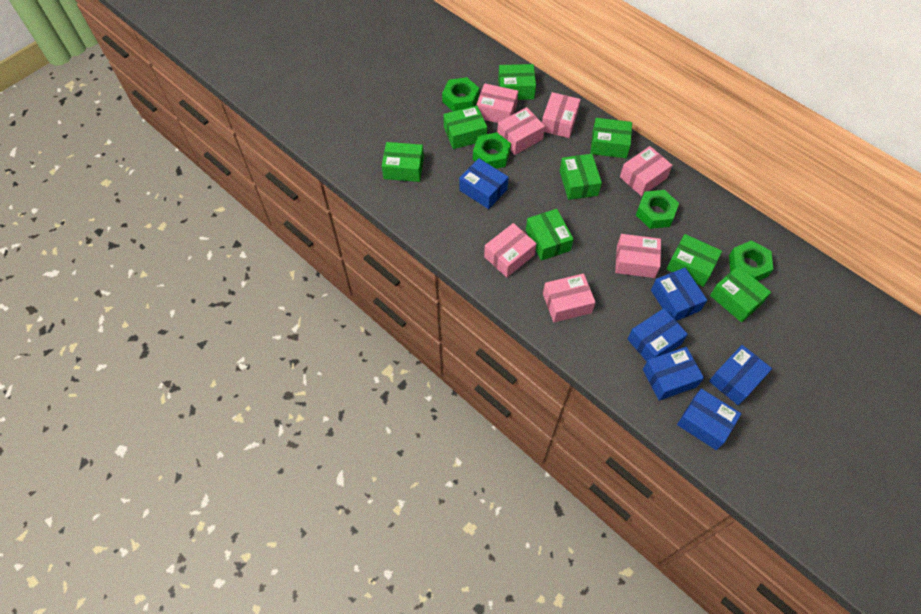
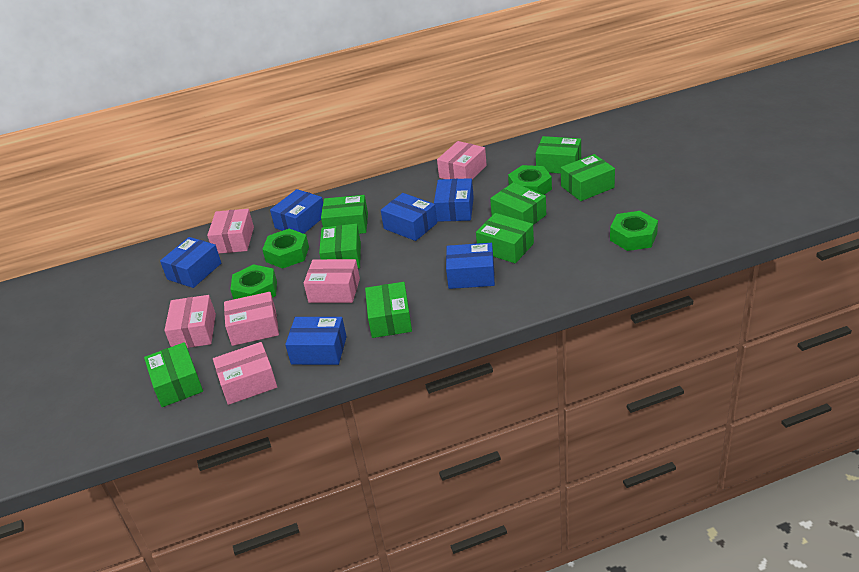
pink box: 7 -> 6

